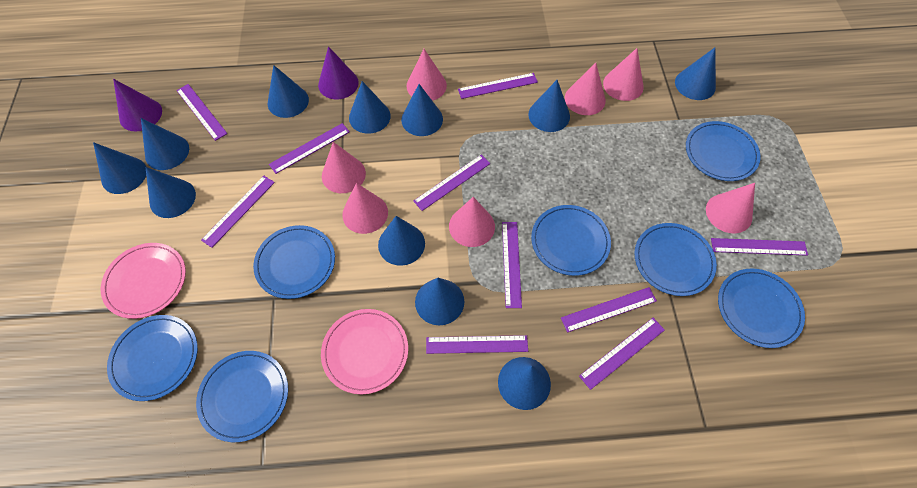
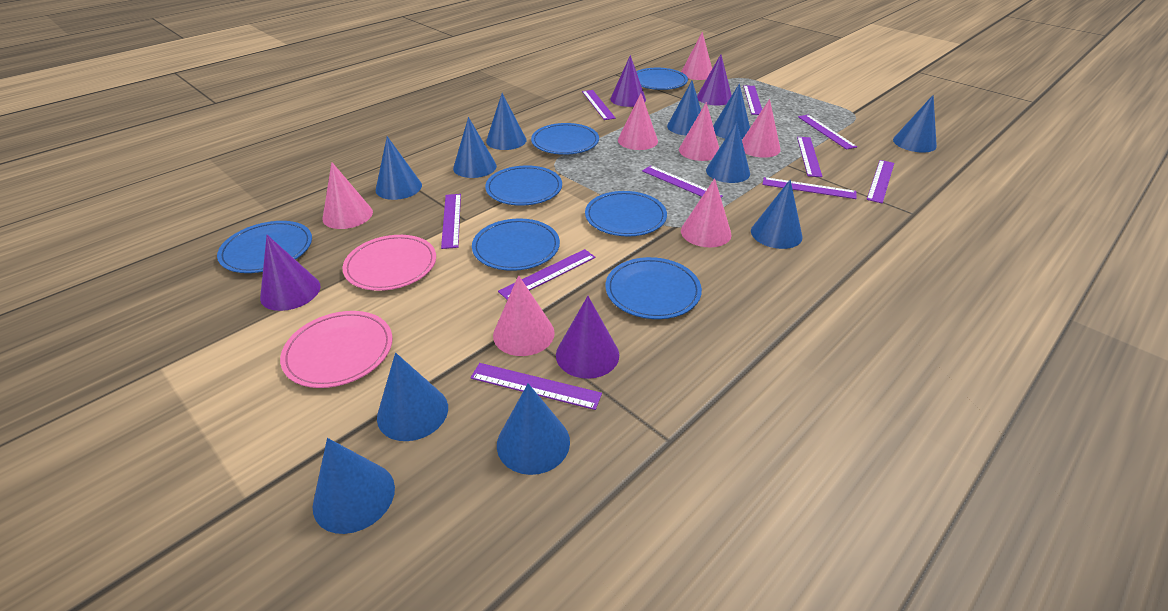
purple cone: 2 -> 4

